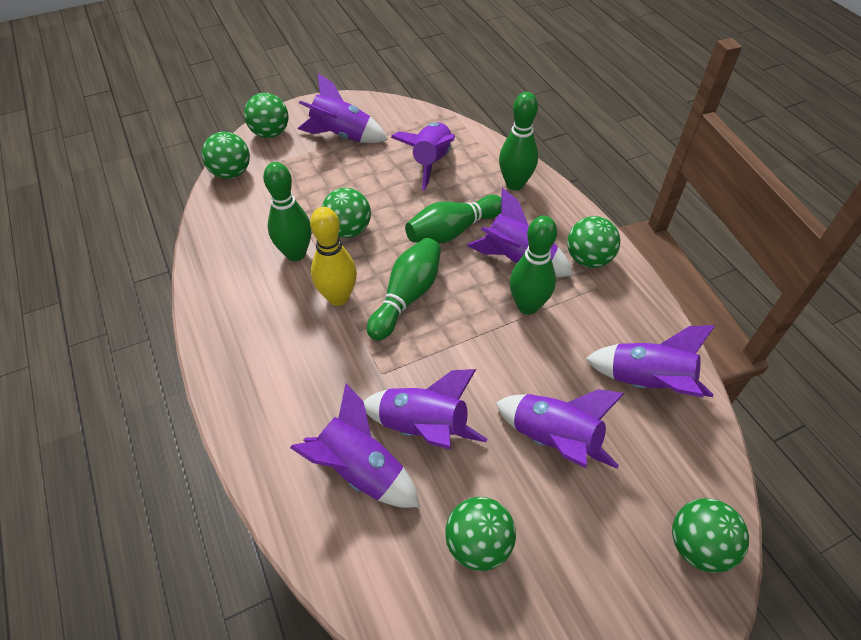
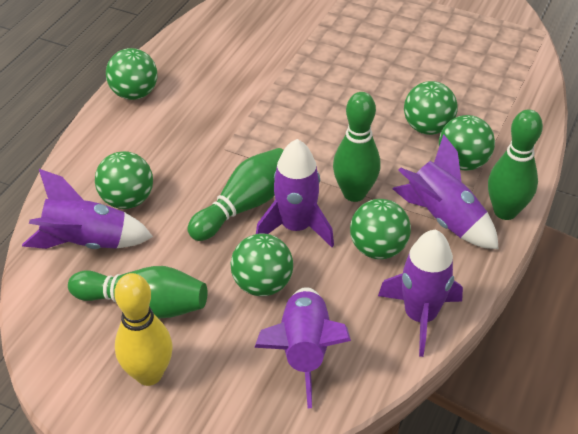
green bowling pin: 5 -> 4
purple rocket: 7 -> 5

